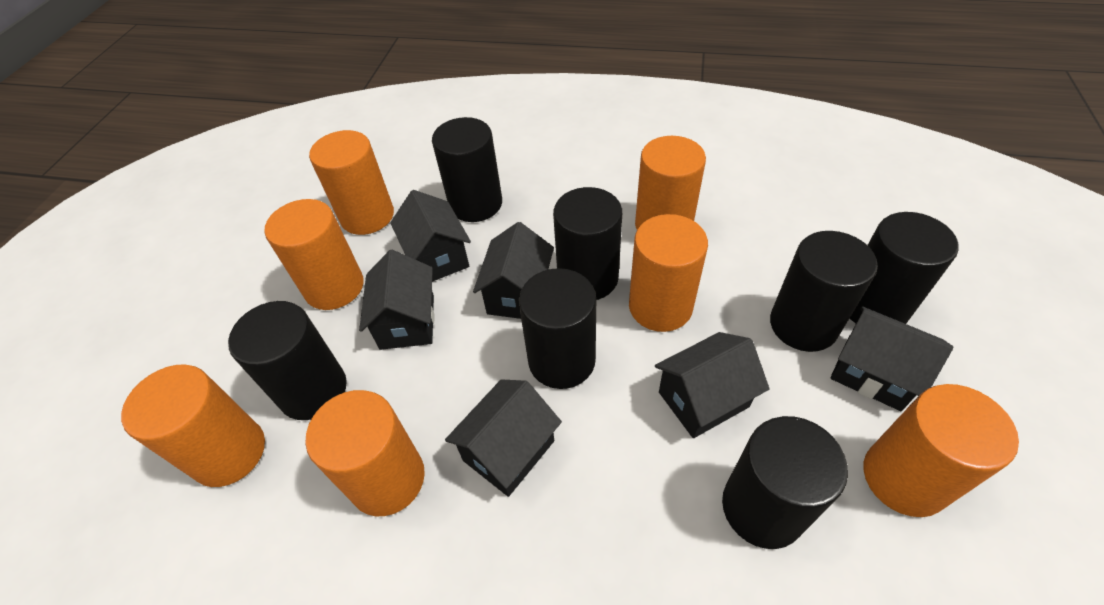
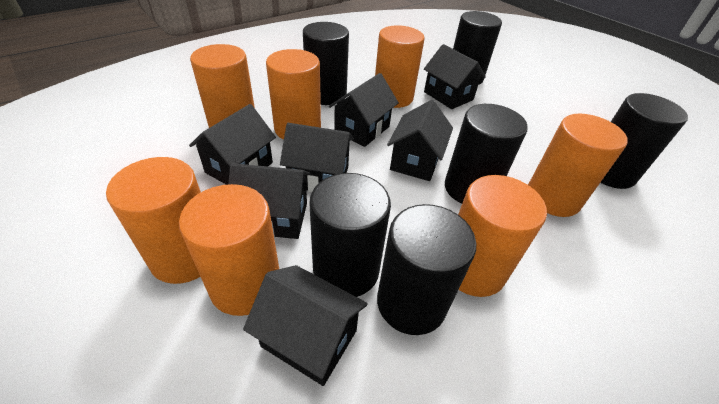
black cylinder: 7 -> 6
black house: 6 -> 7

